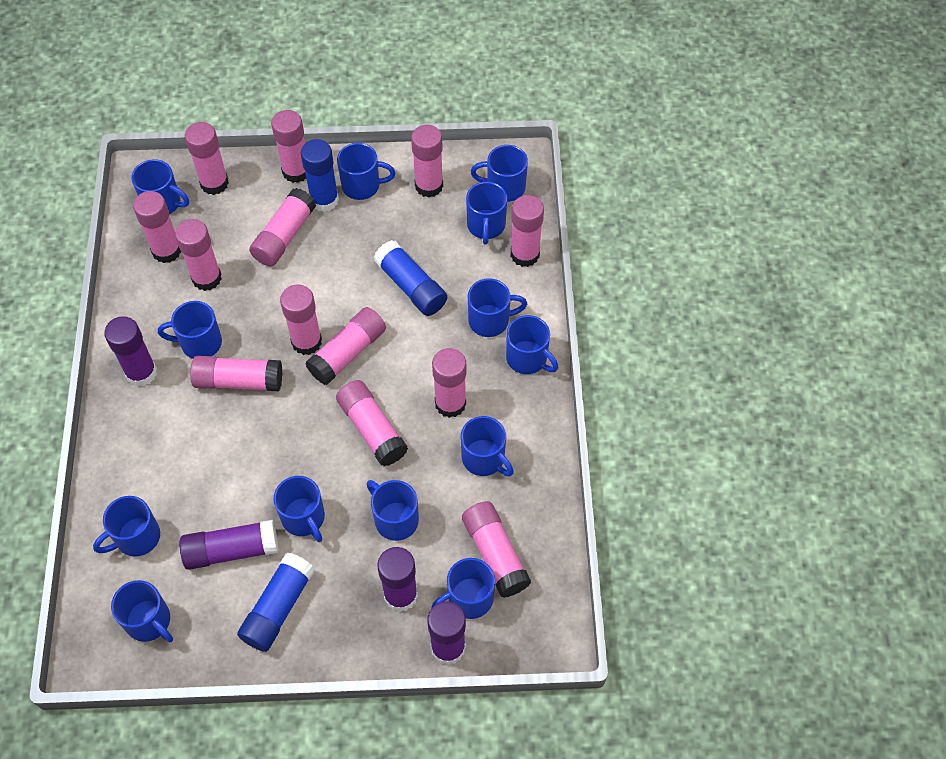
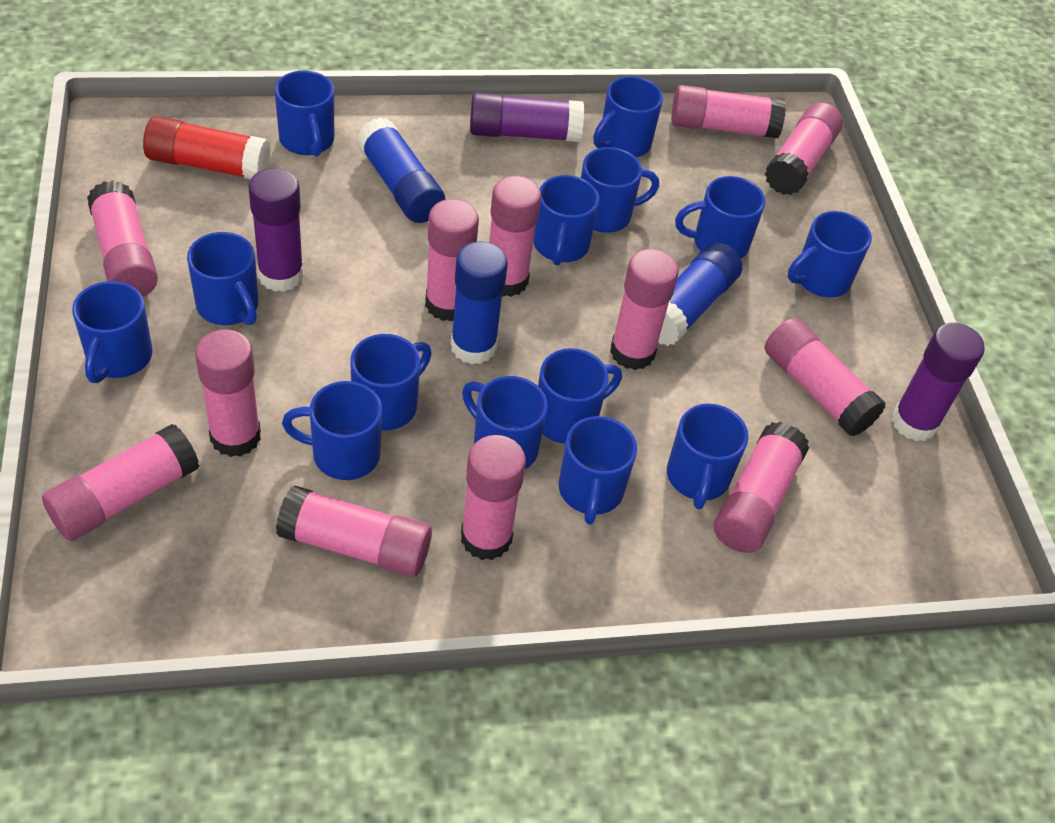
blue mug: 13 -> 14
pink glue stick: 13 -> 12
purple glue stick: 4 -> 3
red glue stick: 0 -> 1

